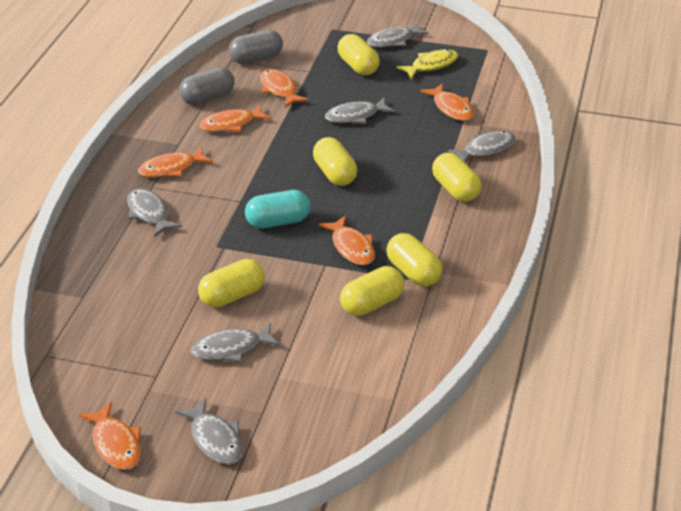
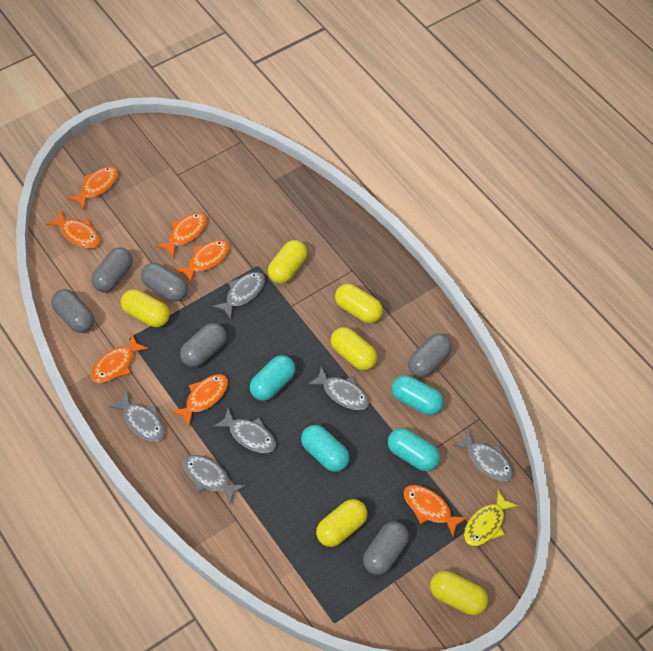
grey capsule: 2 -> 6
orange fish: 6 -> 7
turquoise capsule: 1 -> 4

